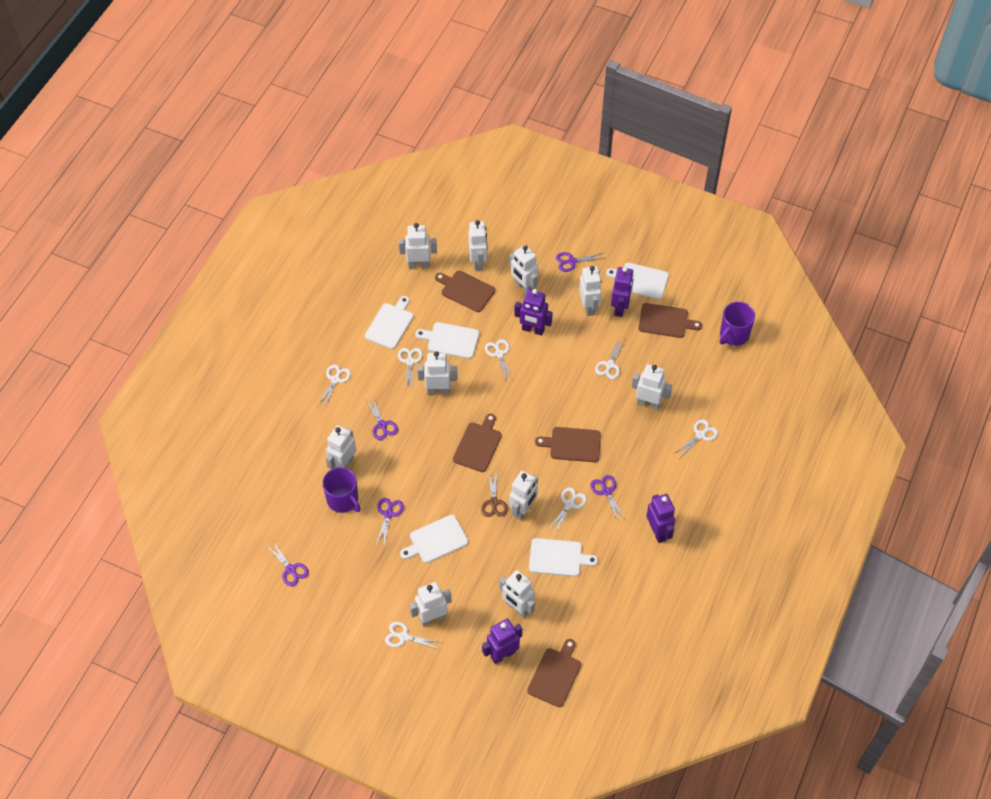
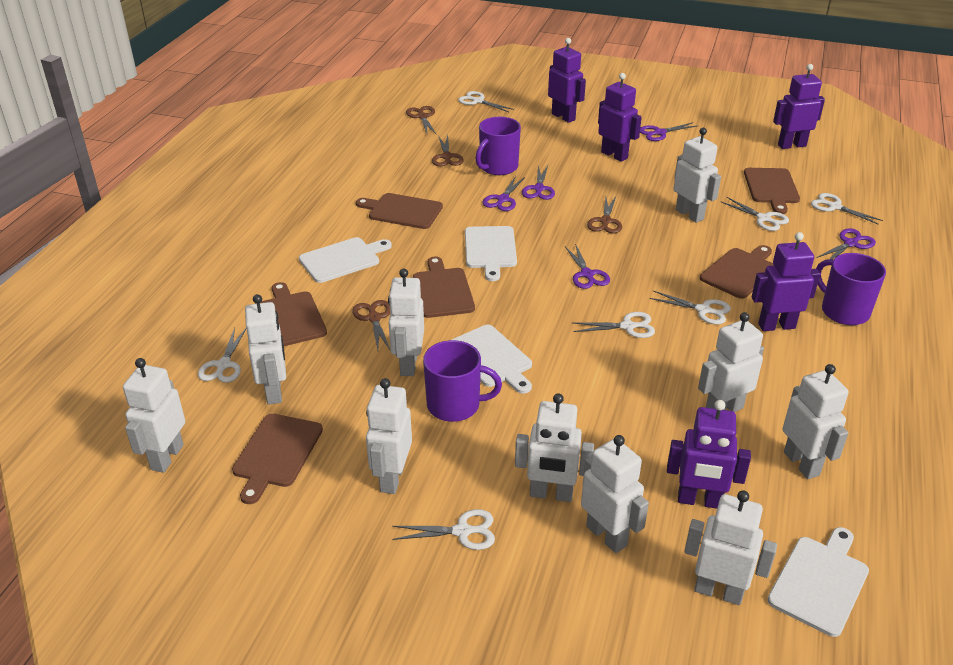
brown cutting board: 5 -> 6
brown scissors: 1 -> 4
purple mug: 2 -> 3
purple robot: 4 -> 5
white cutting board: 5 -> 4

